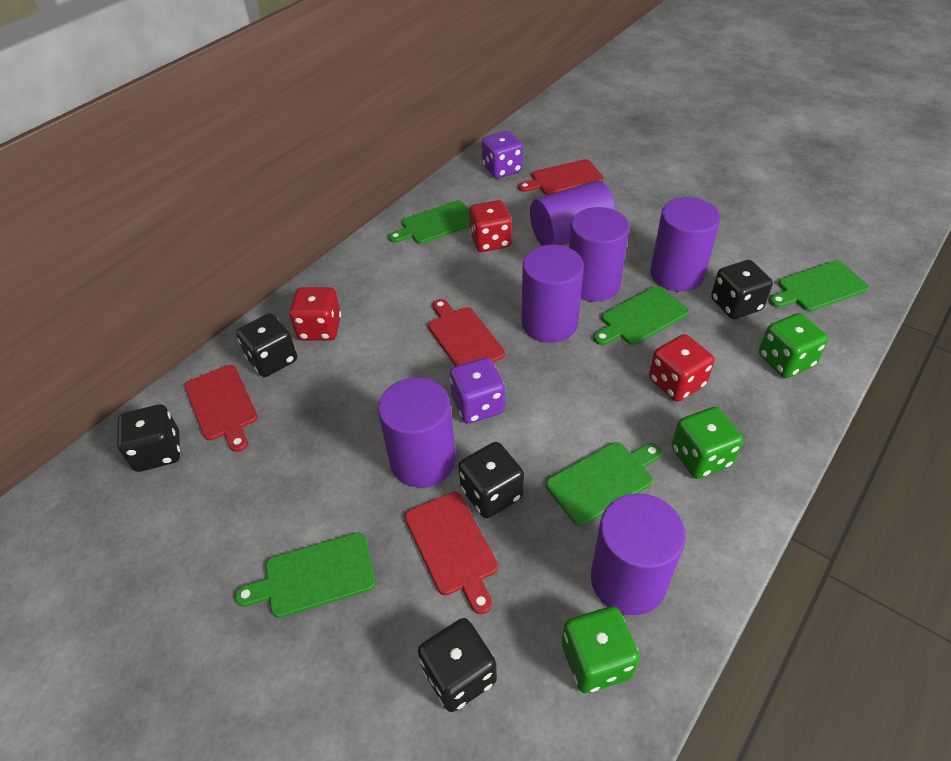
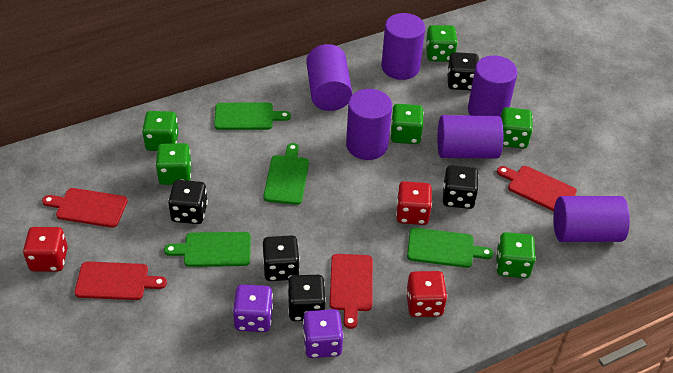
green cutting board: 5 -> 4
green dice: 3 -> 6

